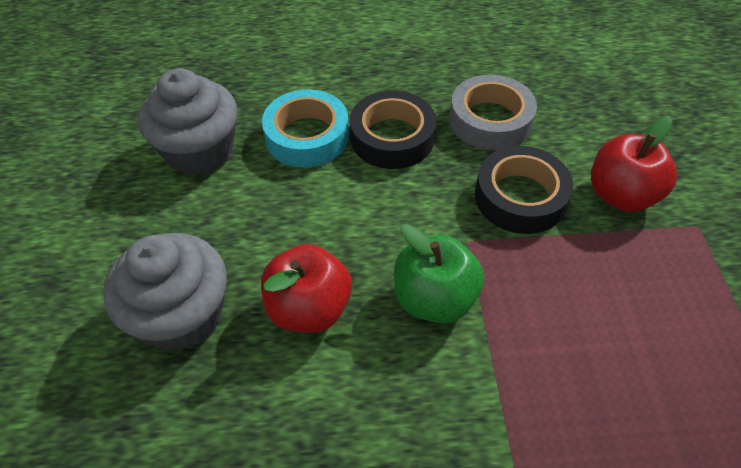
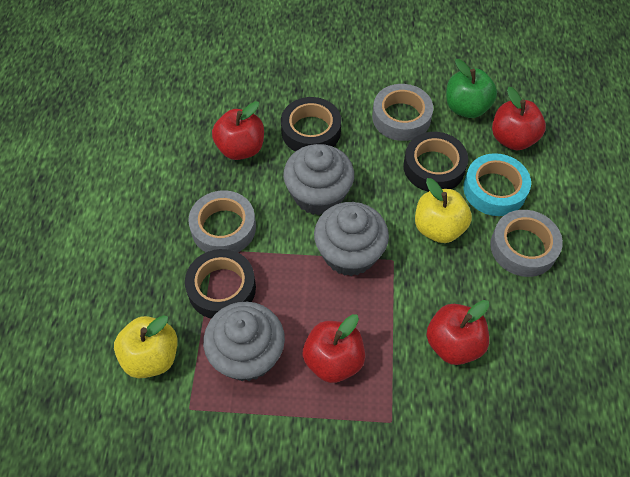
black tape: 2 -> 3
grey cupcake: 2 -> 3
grey tape: 1 -> 3
red apple: 2 -> 4
yellow apple: 0 -> 2

